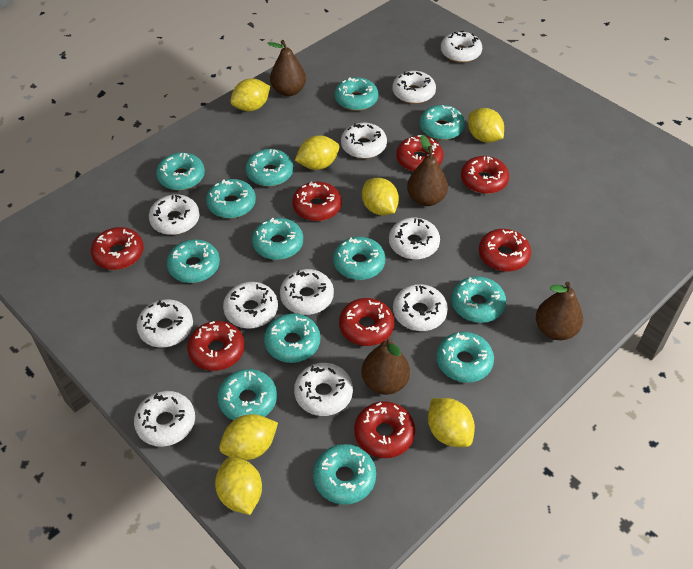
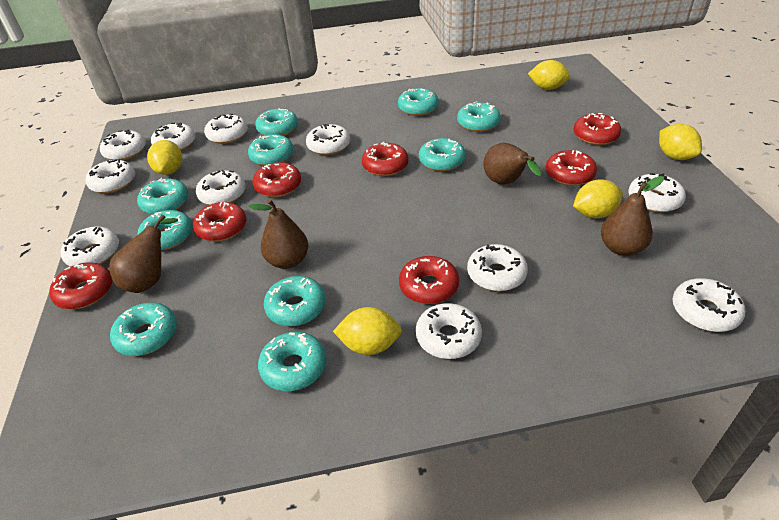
red donut: 8 -> 7
turquoise donut: 13 -> 10
yellow lemon: 7 -> 5

